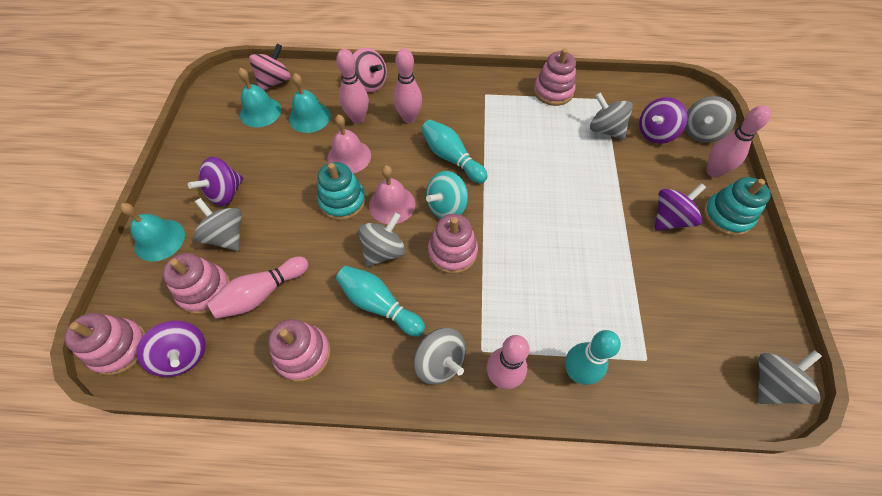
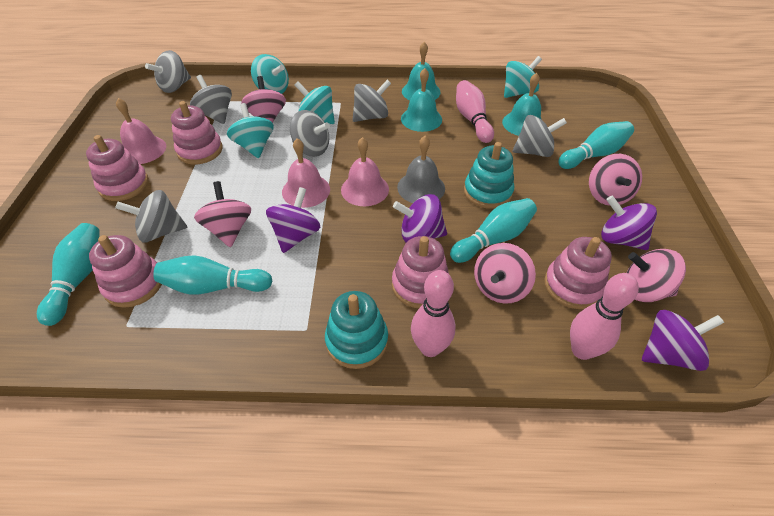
grey bell: 0 -> 1
pink bell: 2 -> 3
pink bowling pin: 5 -> 3
pink spinning top: 2 -> 5
turquoise bowling pin: 3 -> 4
turquoise spinning top: 1 -> 4

